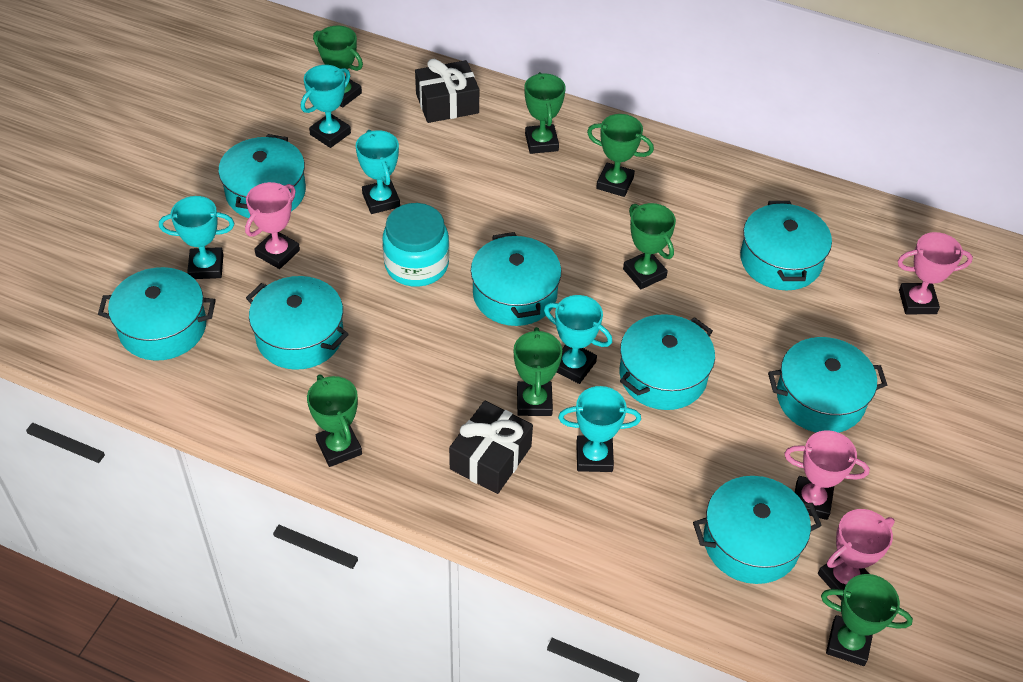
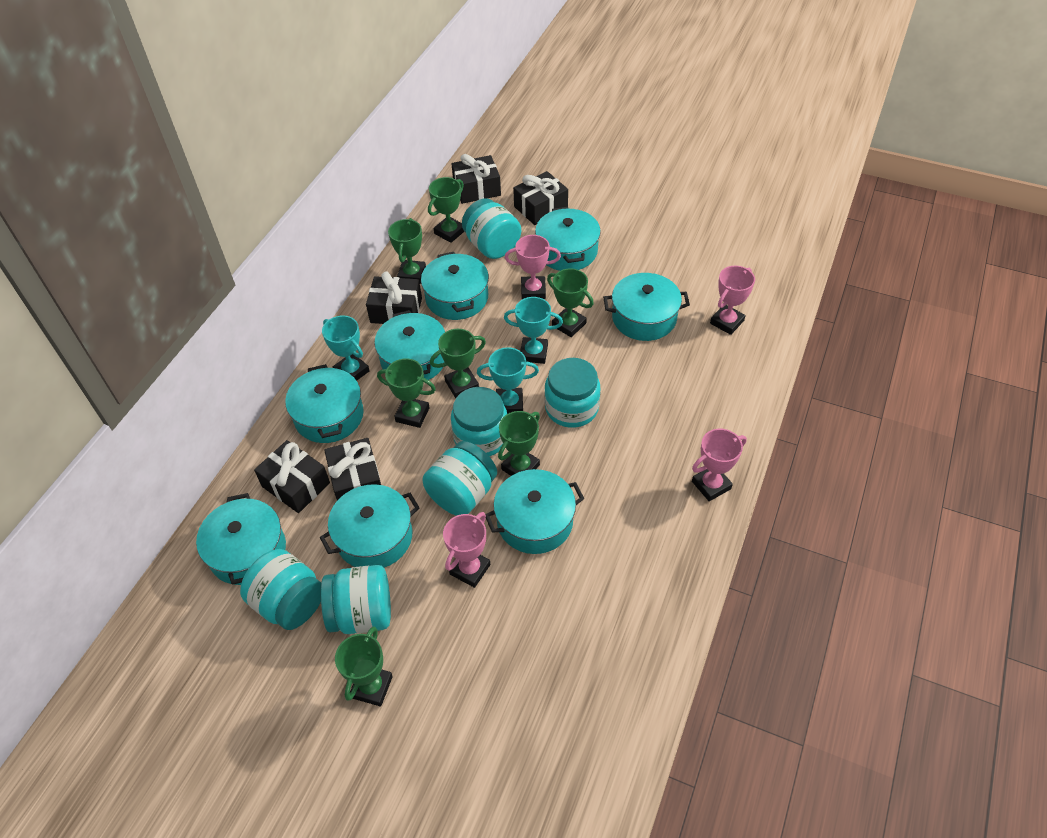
black gift: 2 -> 5
turquoise jar: 1 -> 6
turquoise trophy: 5 -> 3

